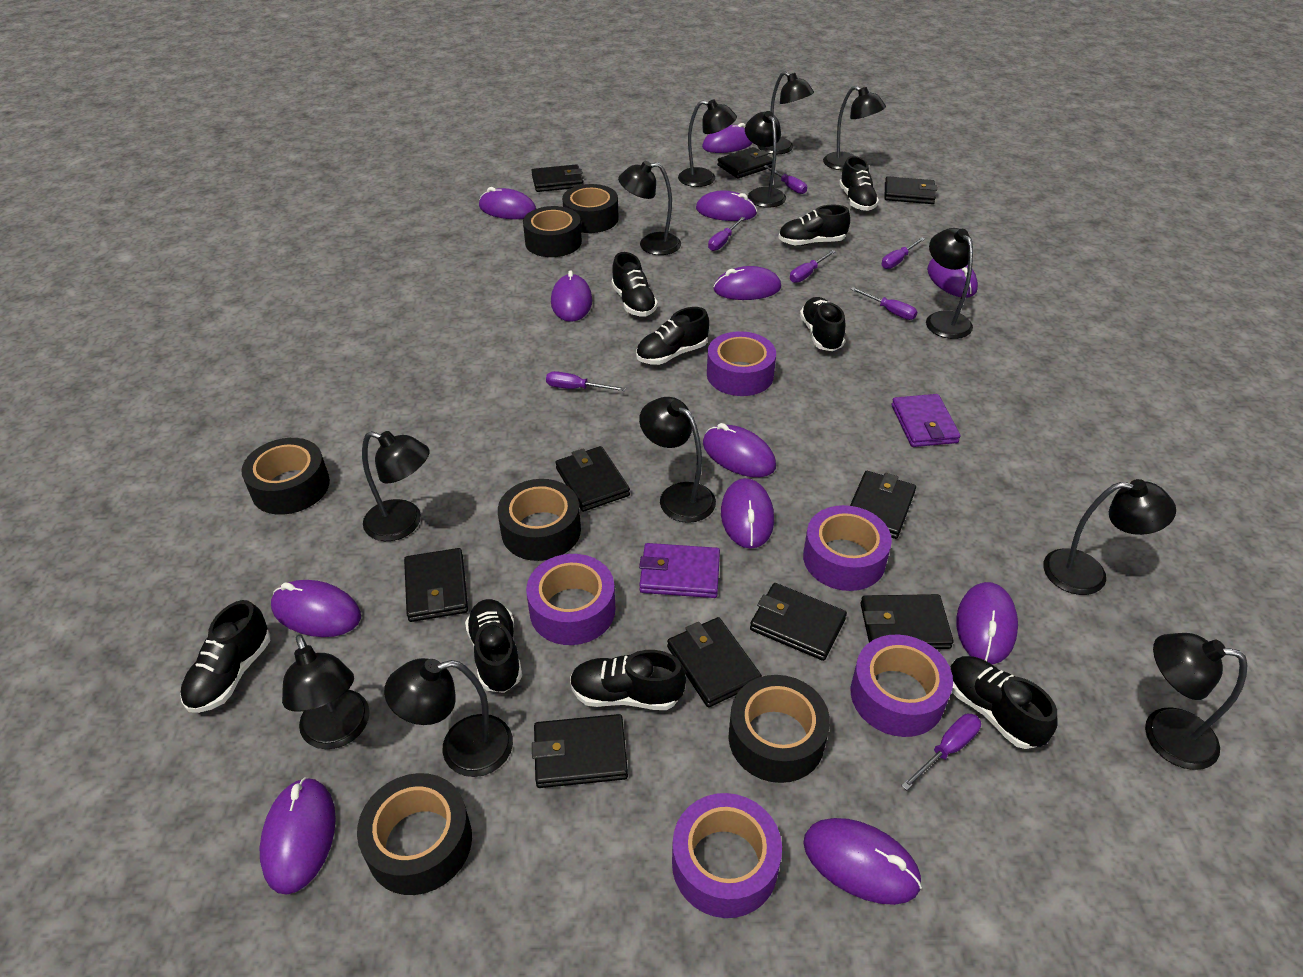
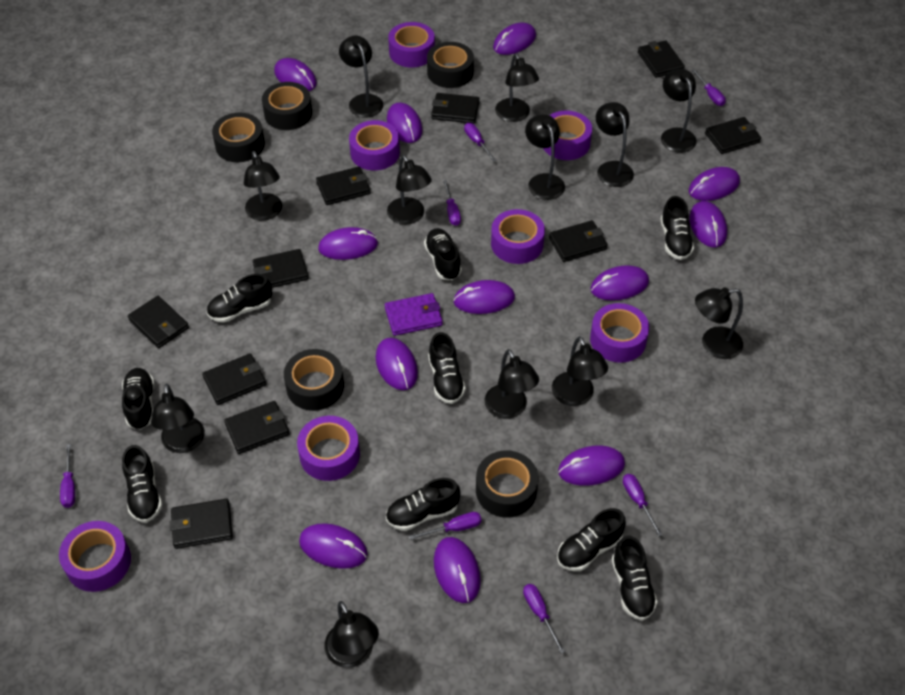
black tape: 6 -> 5
purple tape: 5 -> 7
purple wallet: 2 -> 1

